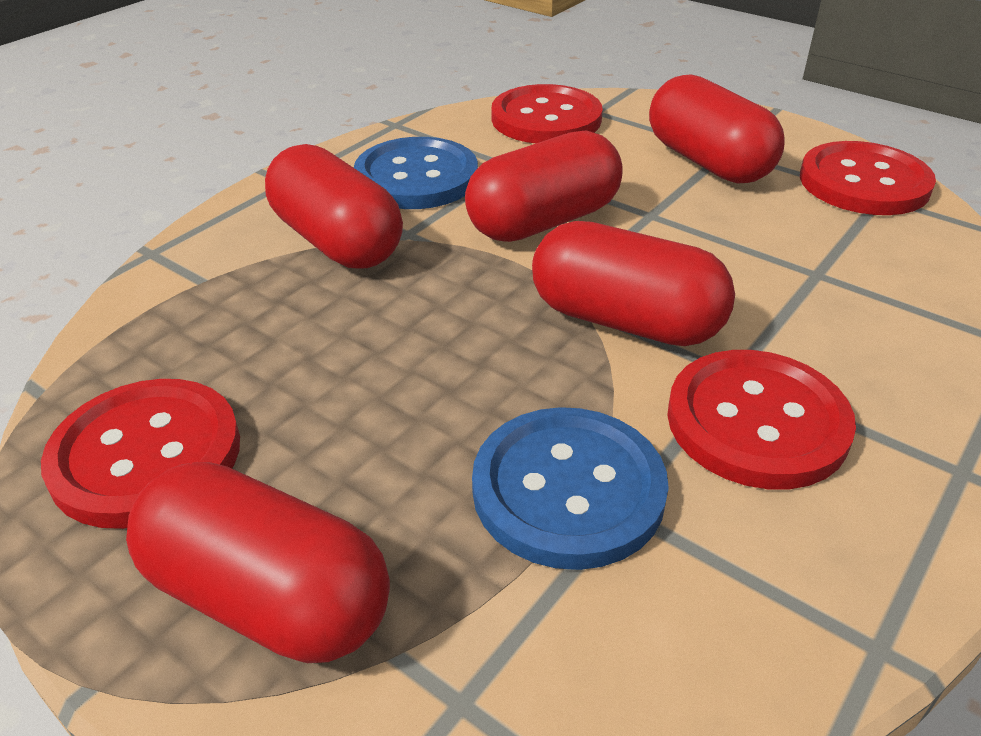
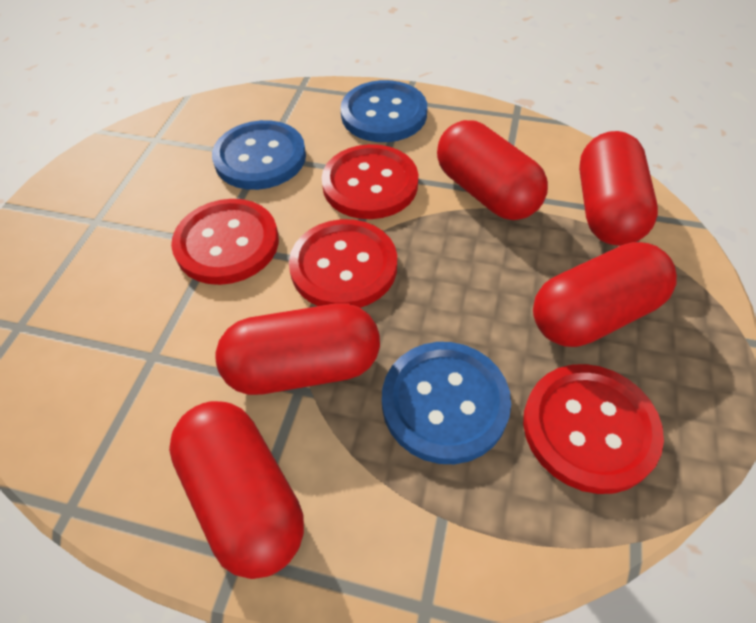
blue button: 2 -> 3

